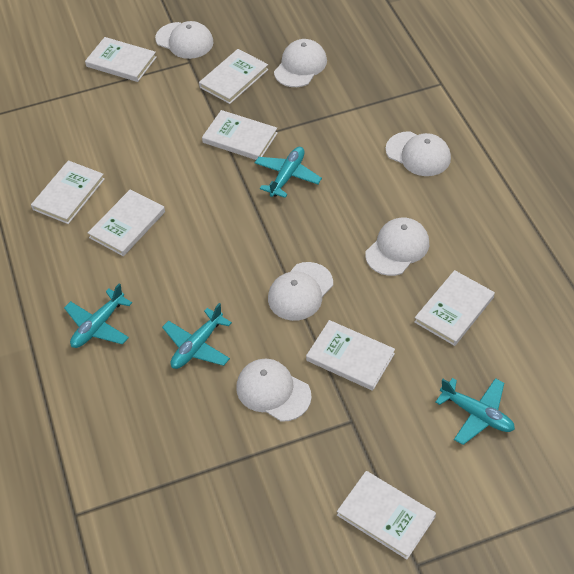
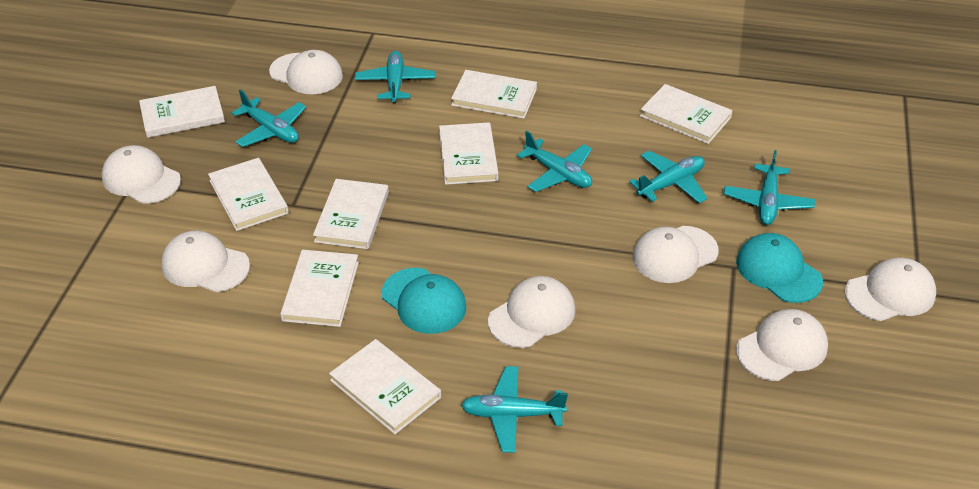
turquoise cap: 0 -> 2
turquoise plane: 4 -> 6
white cap: 6 -> 7

